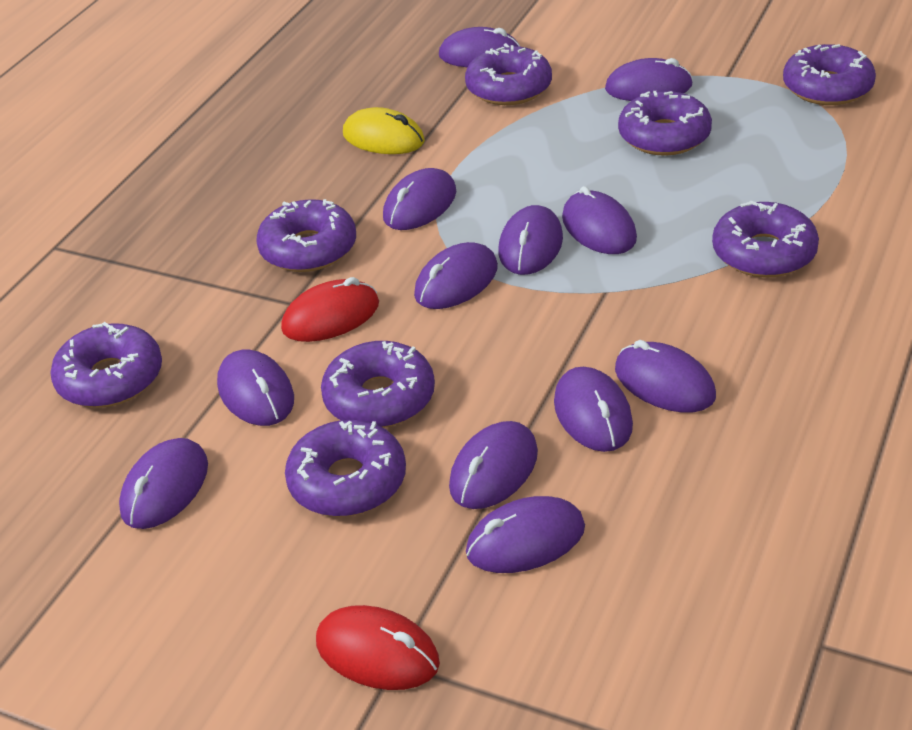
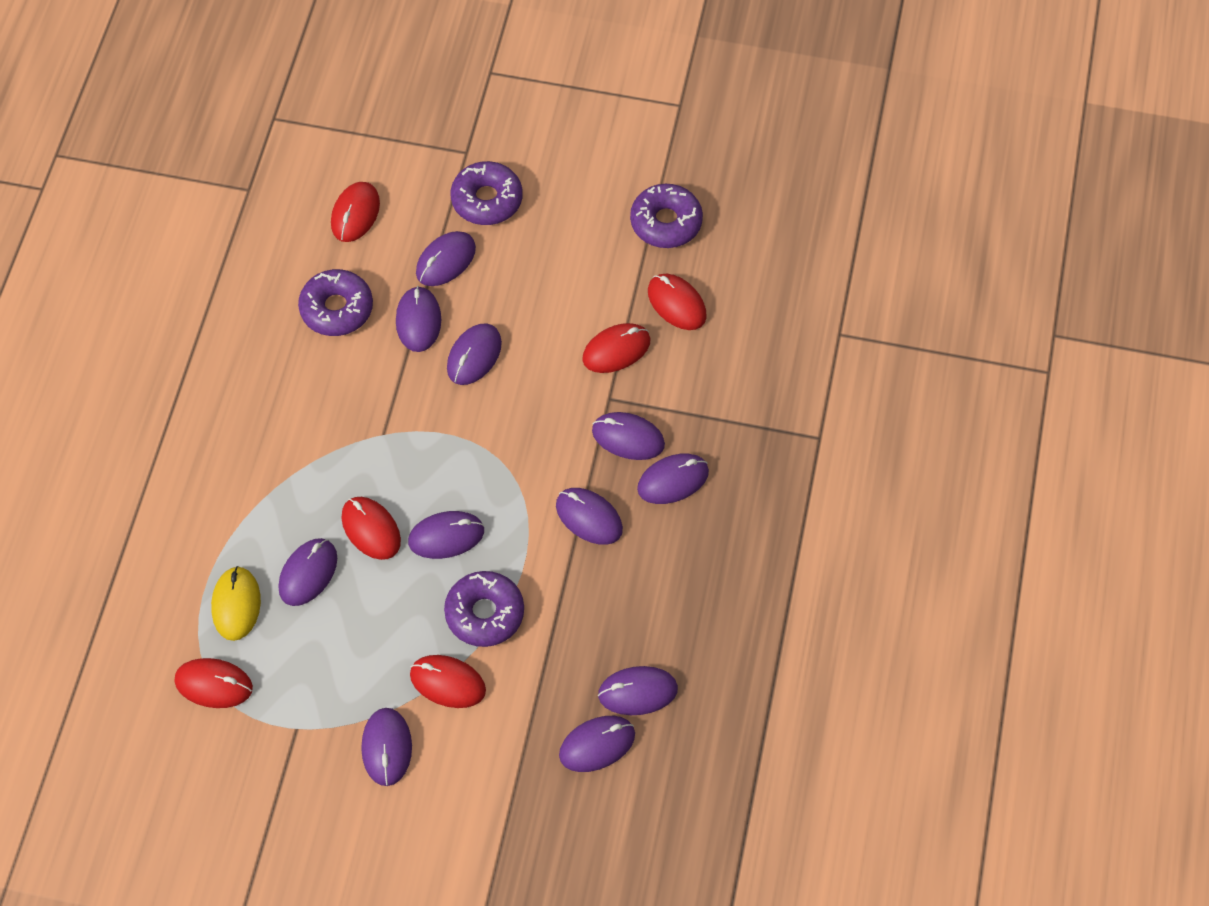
purple donut: 8 -> 4
purple mouse: 12 -> 11
red mouse: 2 -> 6

